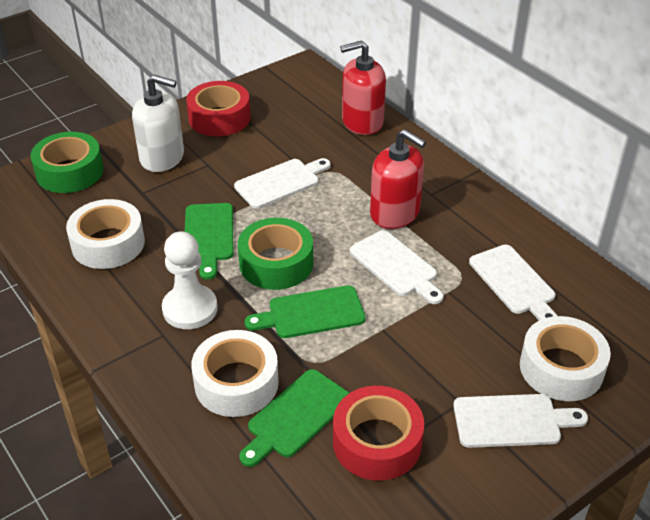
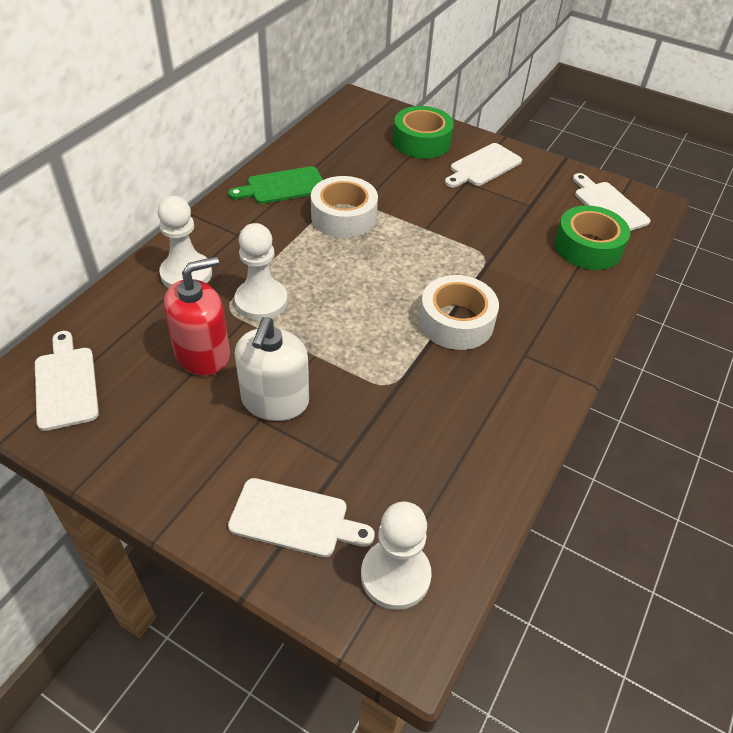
green cutting board: 3 -> 1
red soap dispenser: 2 -> 1
red tape: 2 -> 0
white pawn: 1 -> 3
white tape: 3 -> 2

